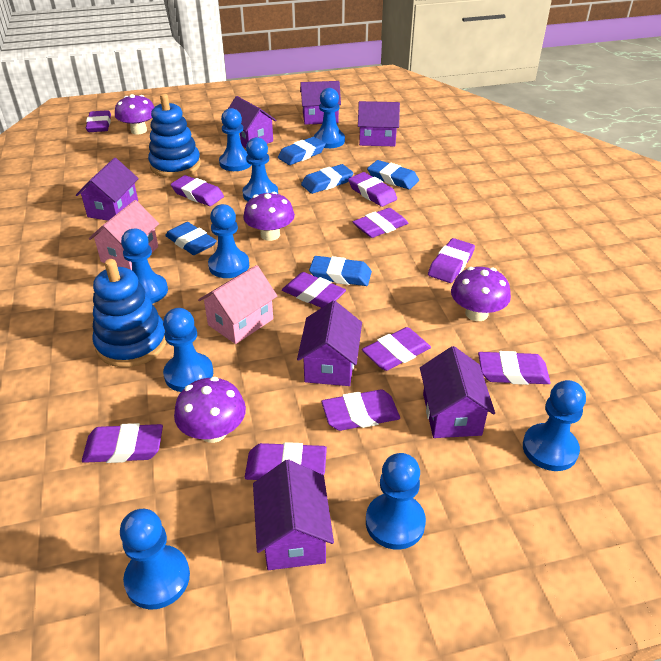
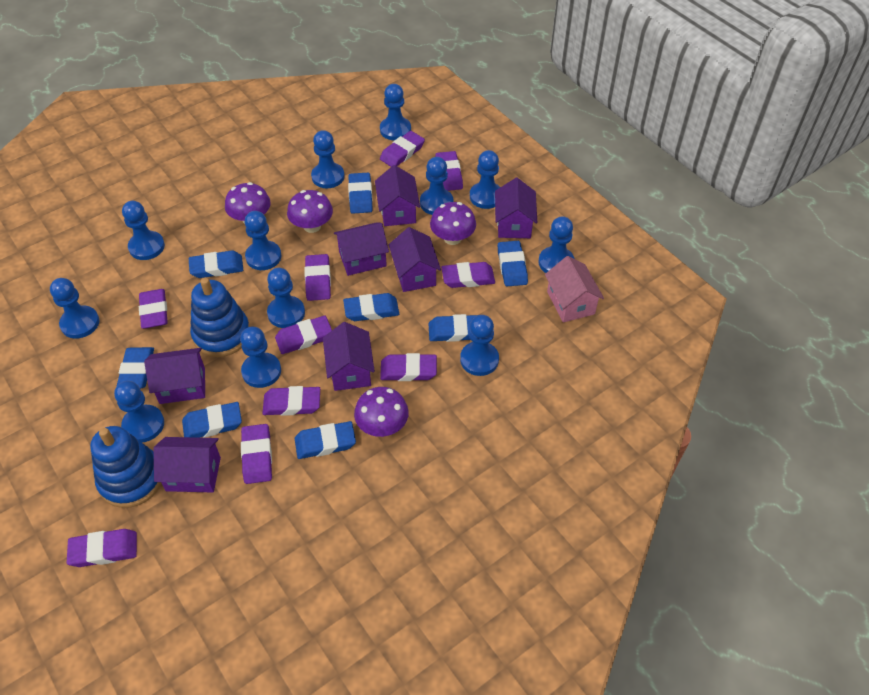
blue eraser: 5 -> 8
blue pawn: 9 -> 12
pink house: 2 -> 1
purple eraser: 11 -> 10

